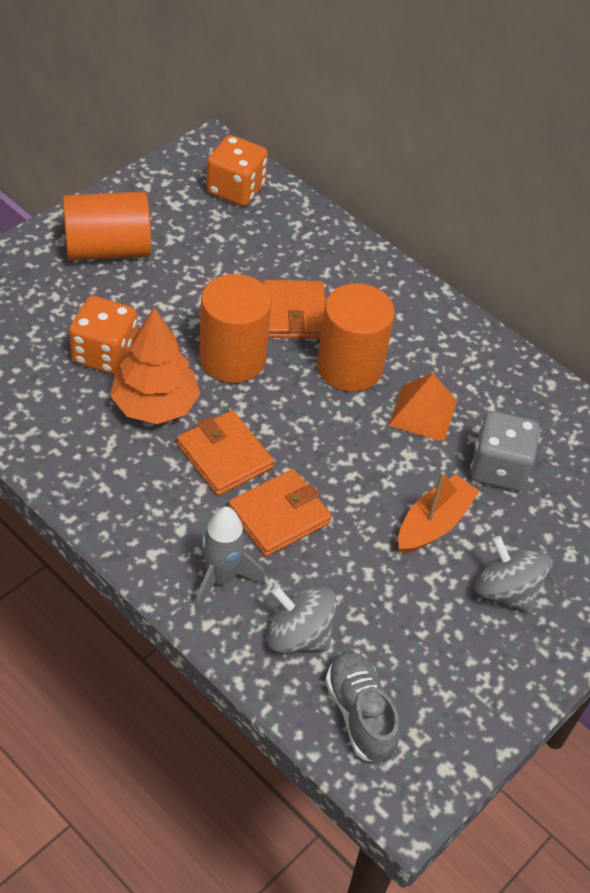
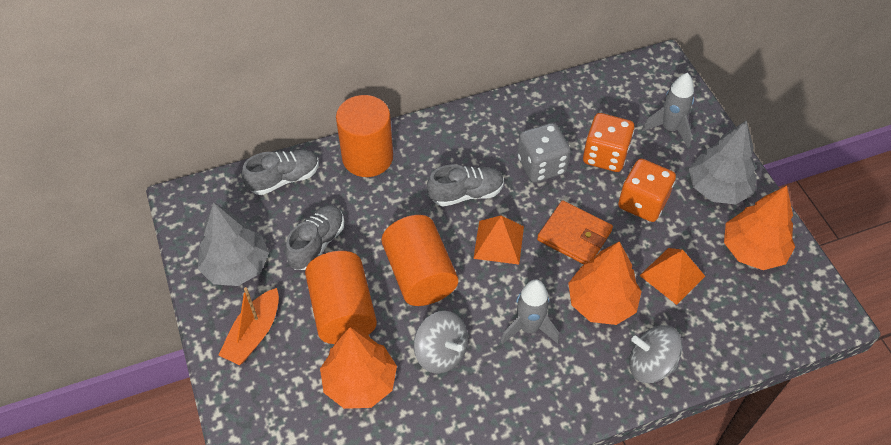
grey rocket: 1 -> 2
grey shoe: 1 -> 3
grey tree: 0 -> 2
orange pyramid: 1 -> 2
orange tree: 1 -> 3
orange wallet: 3 -> 1

